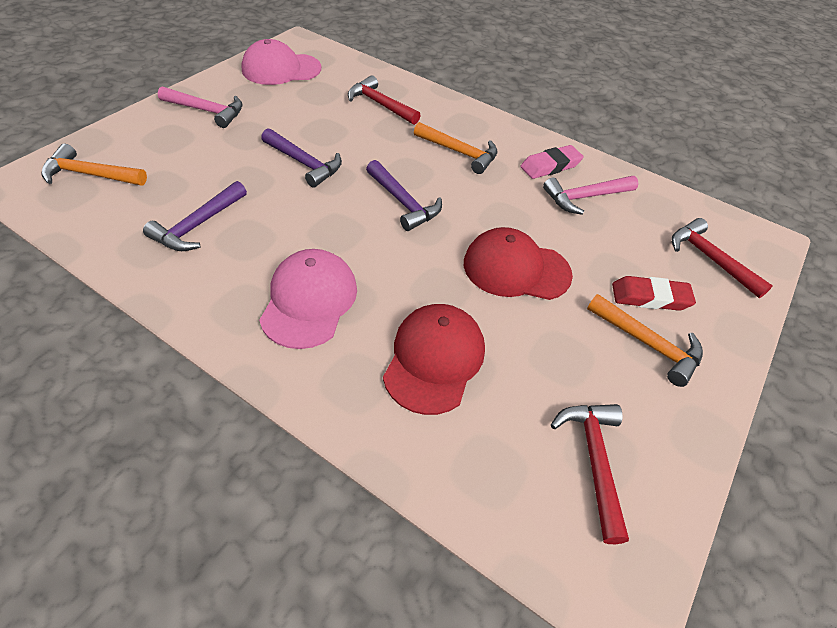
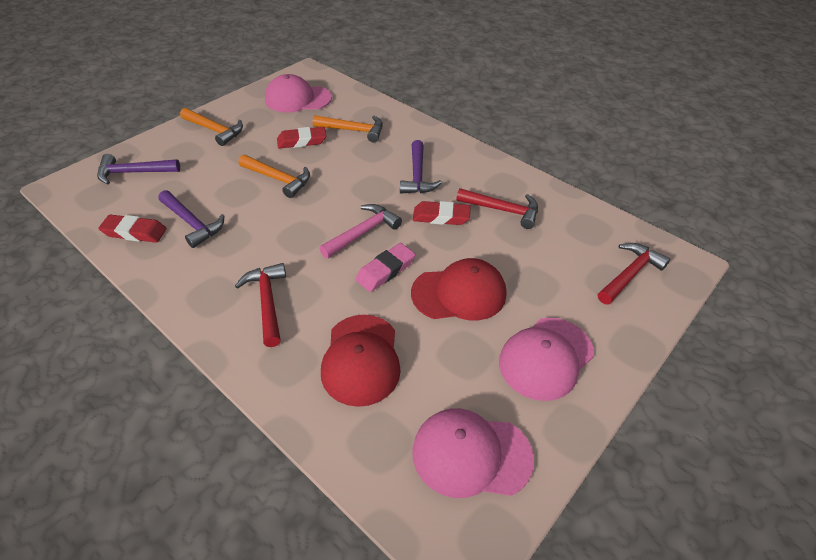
pink cap: 2 -> 3
pink hammer: 2 -> 1
red eraser: 1 -> 3

